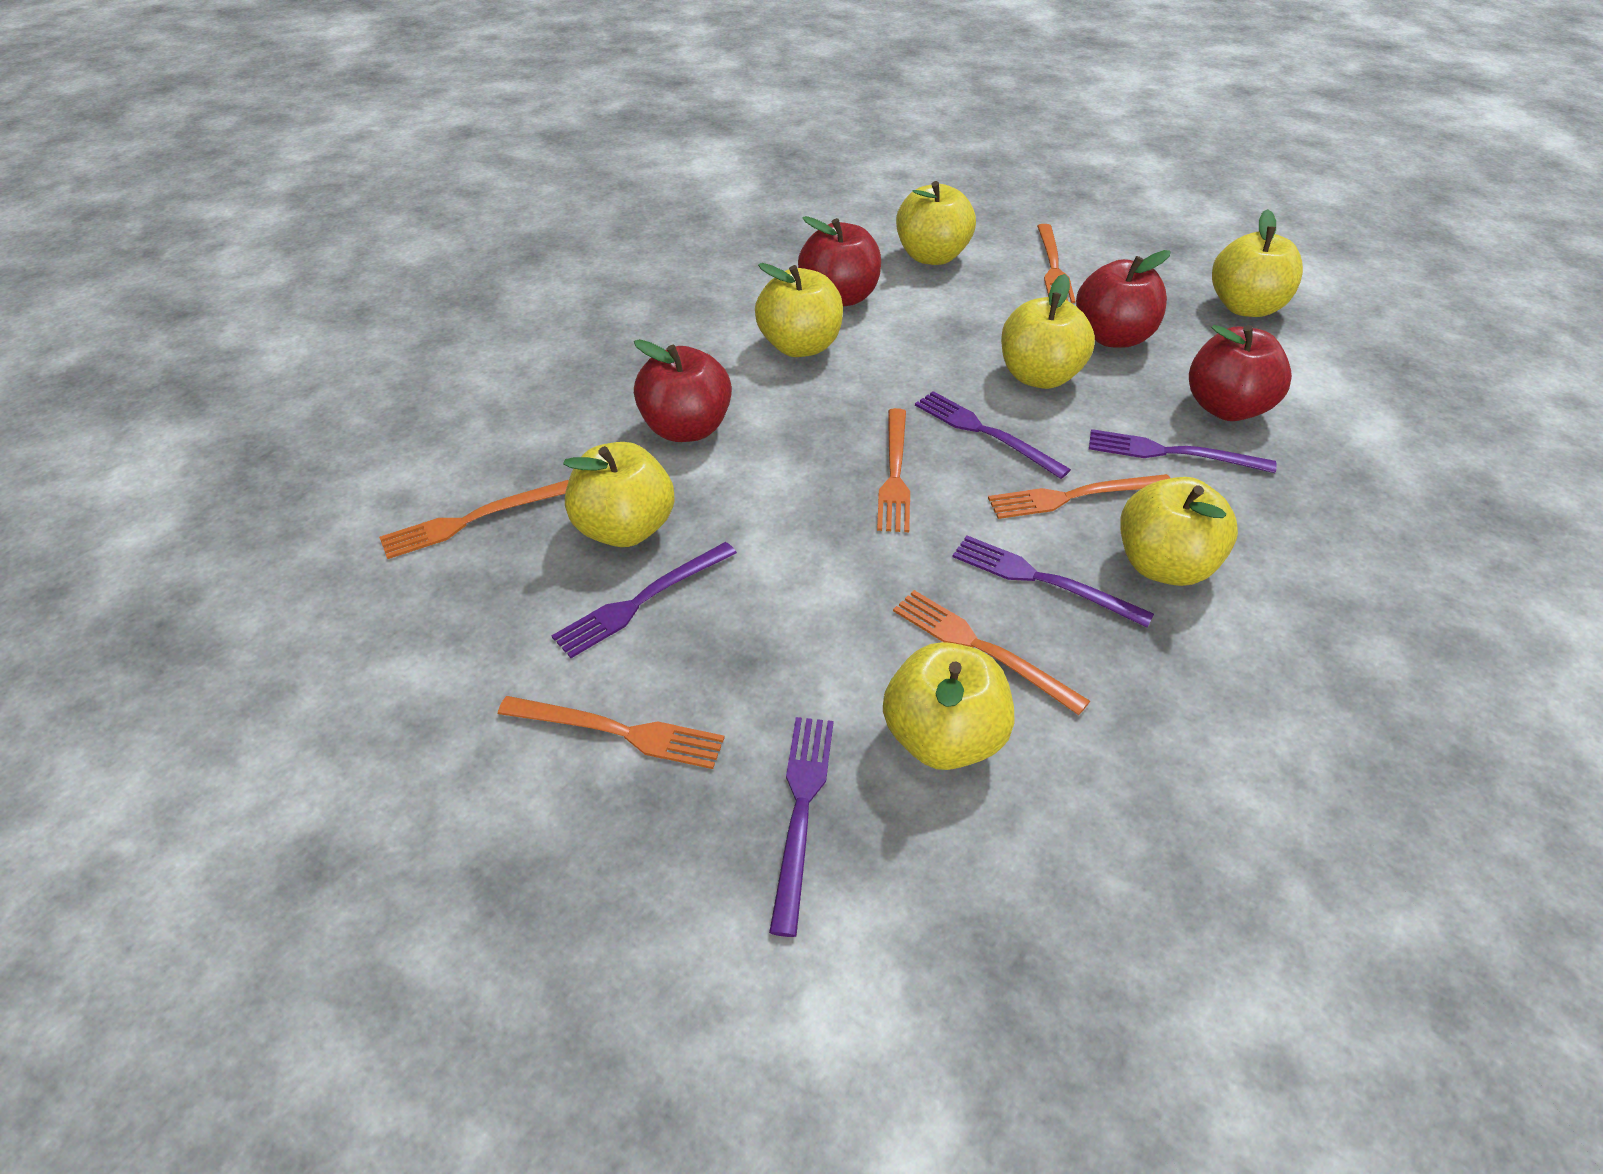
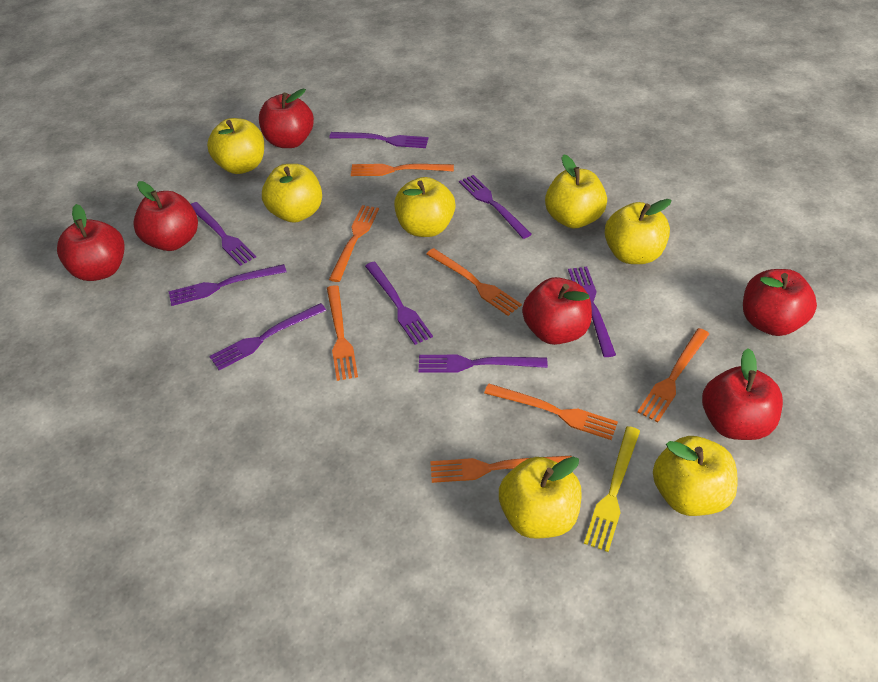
orange fork: 6 -> 7
purple fork: 5 -> 8
red apple: 4 -> 6
yellow fork: 0 -> 1

